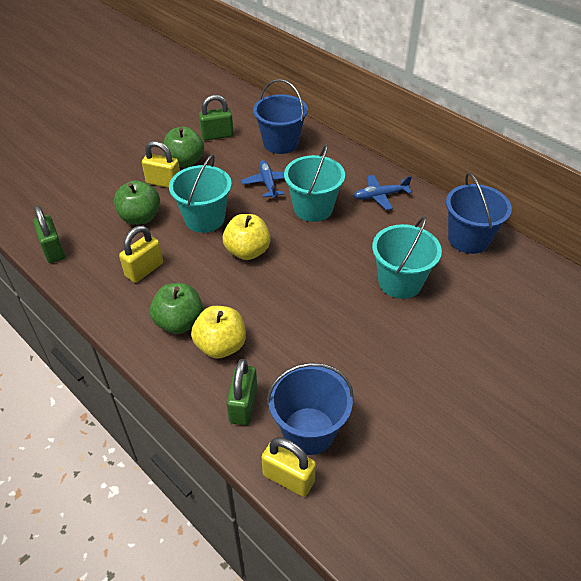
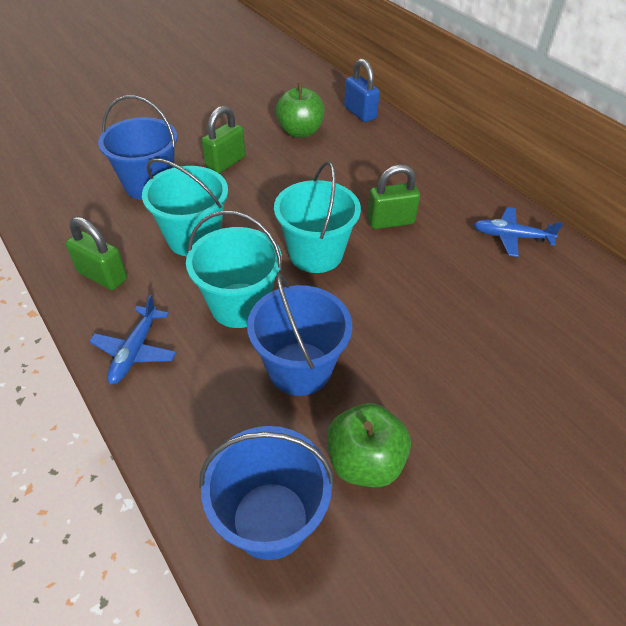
blue padlock: 0 -> 1
green apple: 3 -> 2
yellow apple: 2 -> 0
yellow padlock: 3 -> 0

